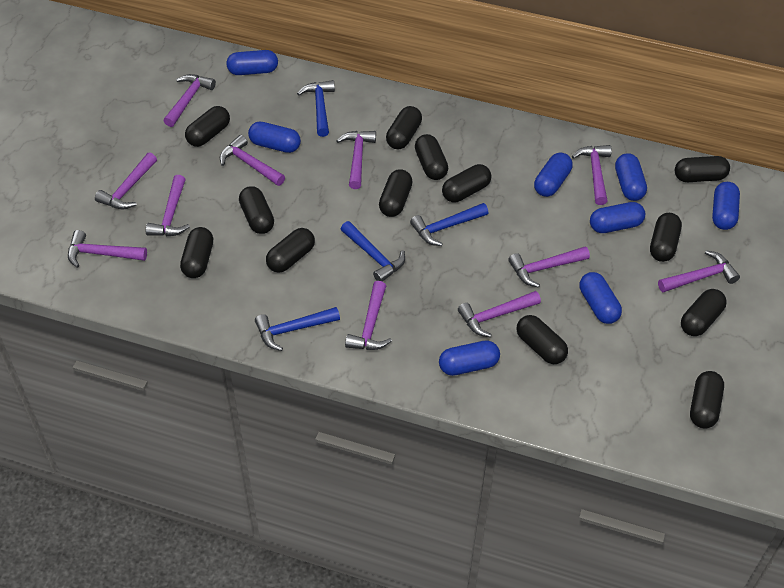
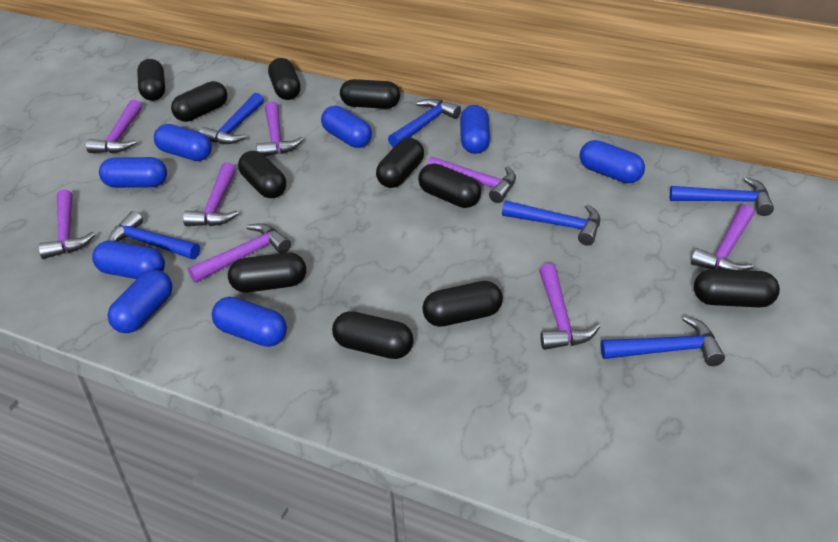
black capsule: 13 -> 11
blue hammer: 4 -> 6
purple hammer: 11 -> 8

